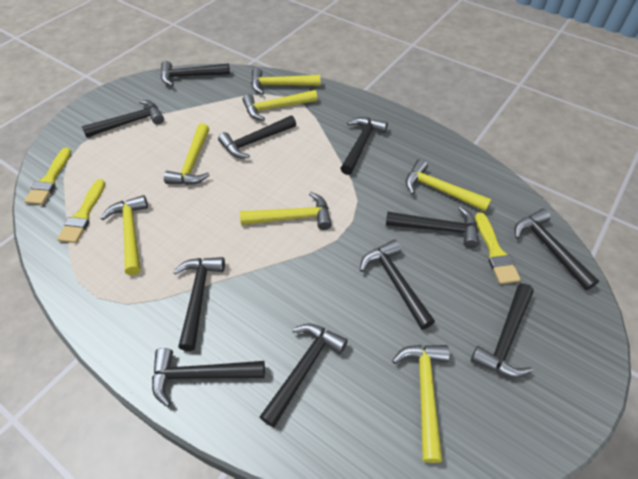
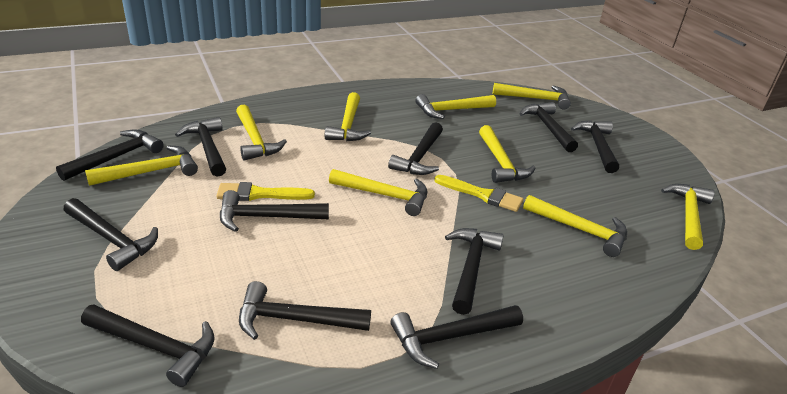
yellow brush: 3 -> 2
yellow hammer: 7 -> 9

